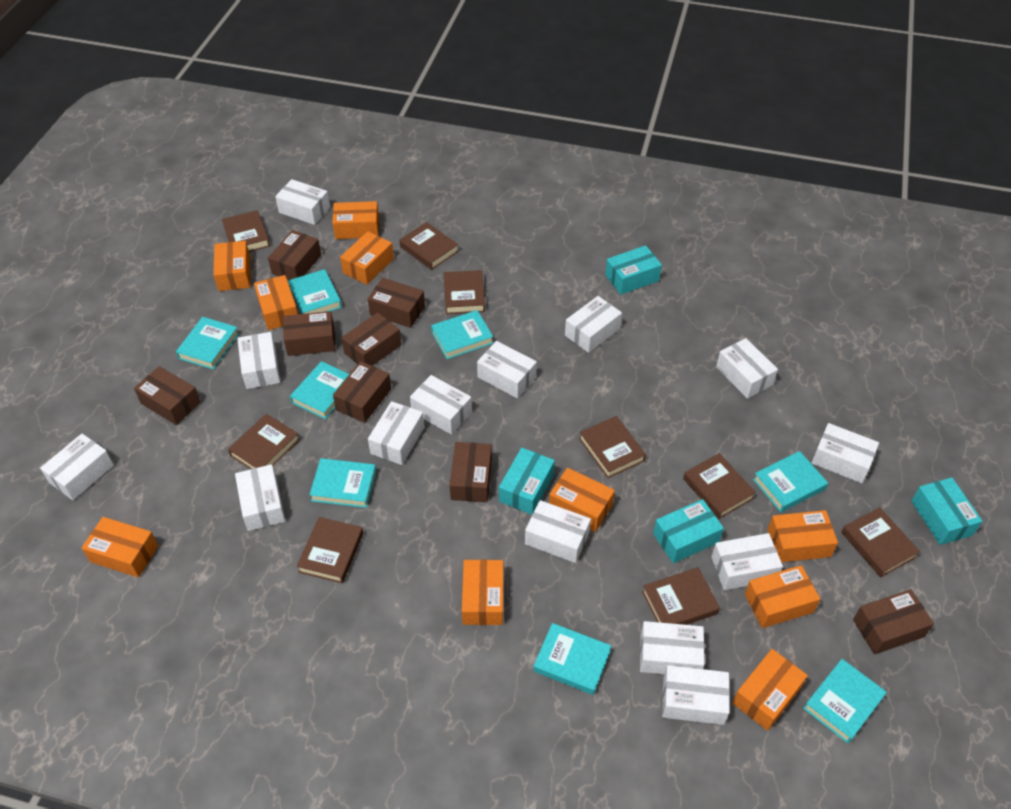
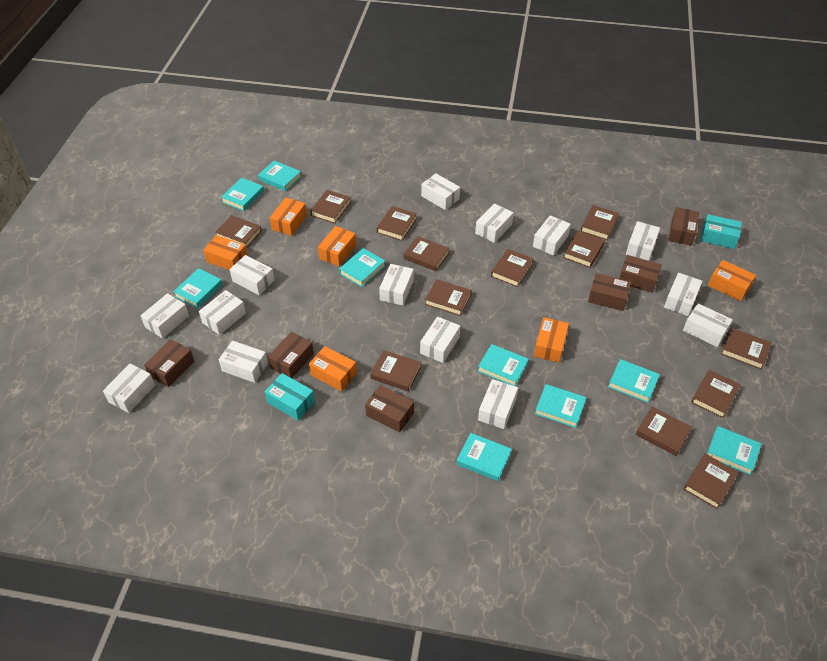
brown book: 9 -> 13
brown box: 8 -> 6
orange box: 10 -> 6
turquoise book: 8 -> 9
turquoise box: 4 -> 2

